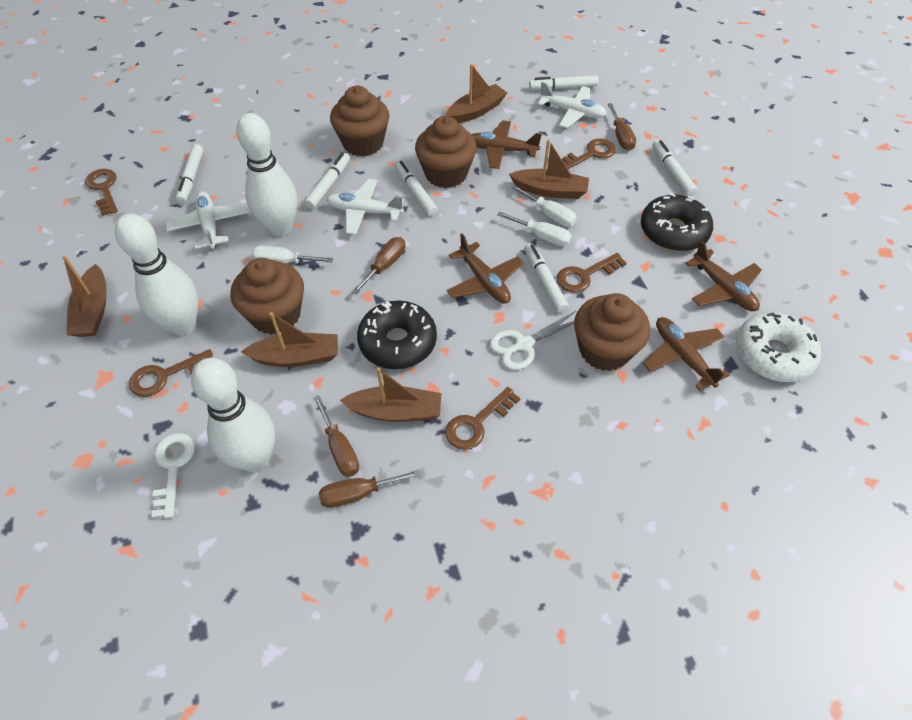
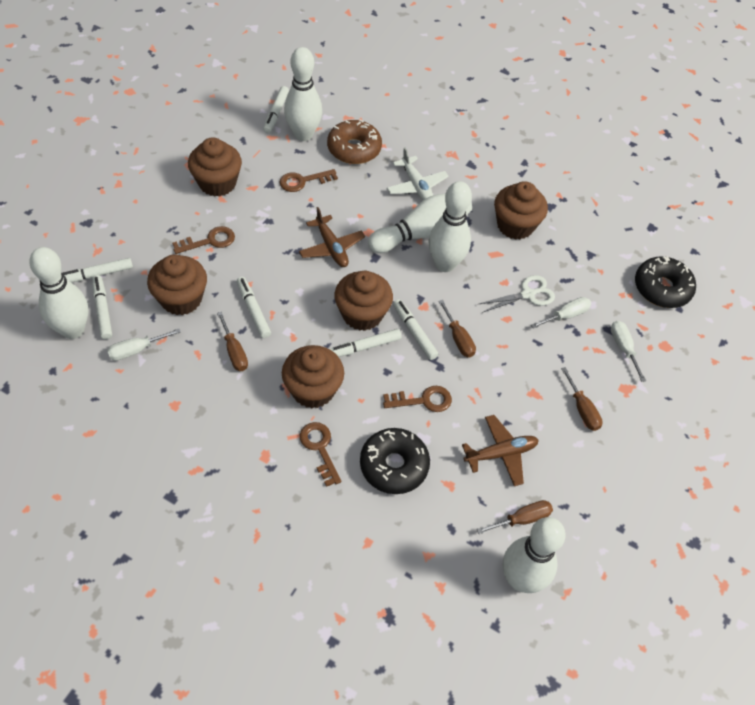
brown boat: 5 -> 0
brown cupcake: 4 -> 5
brown donut: 0 -> 1
brown key: 5 -> 4
brown plane: 4 -> 2
white bowling pin: 3 -> 5
white donut: 1 -> 0
white key: 1 -> 0
white plane: 3 -> 1

